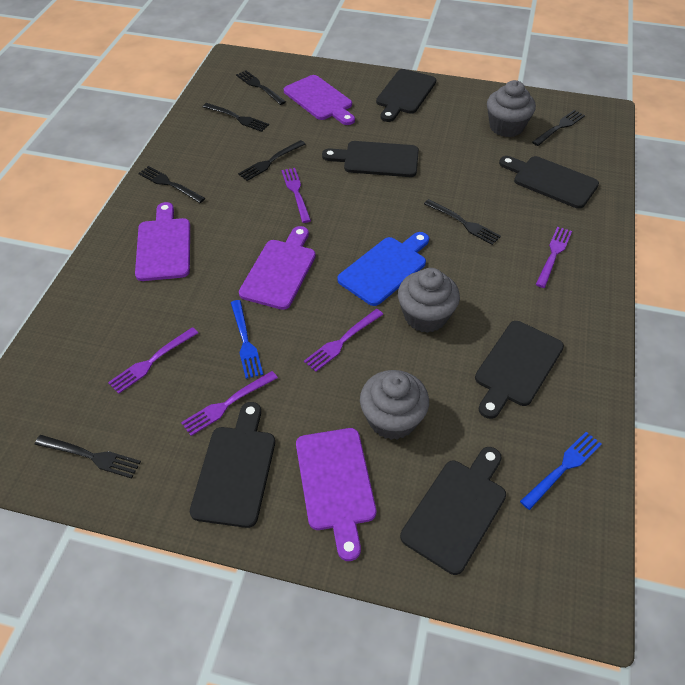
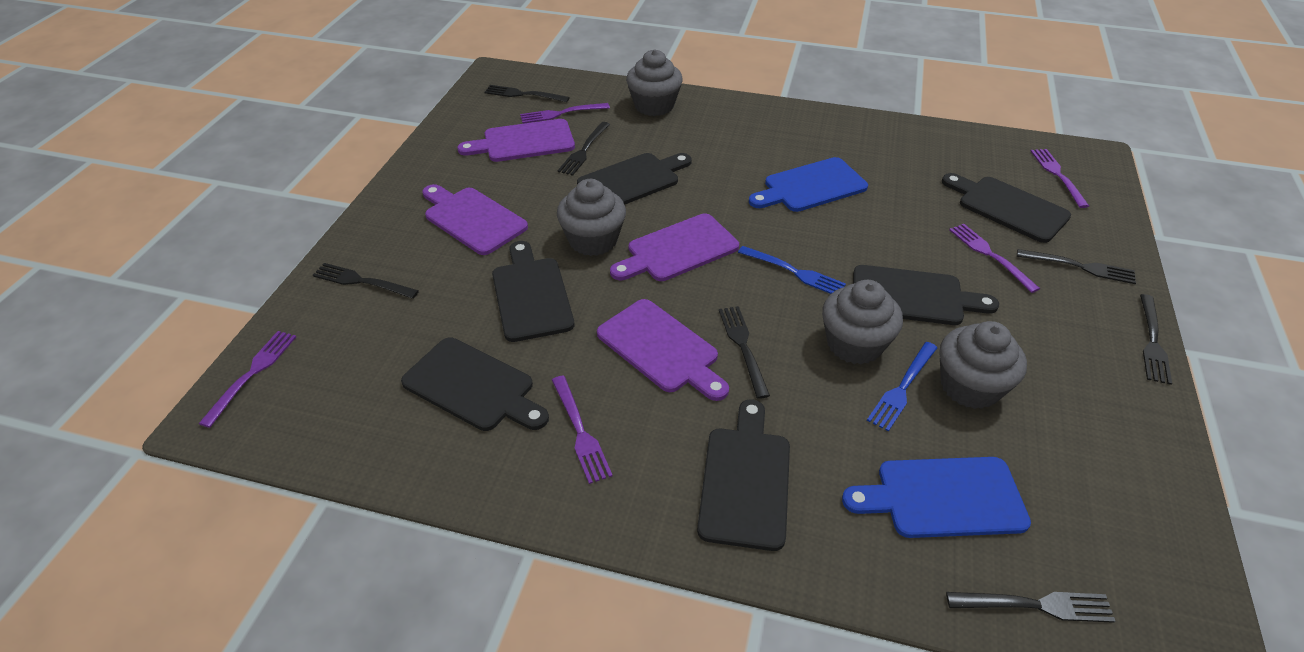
blue cutting board: 1 -> 2
grey cupcake: 3 -> 4

